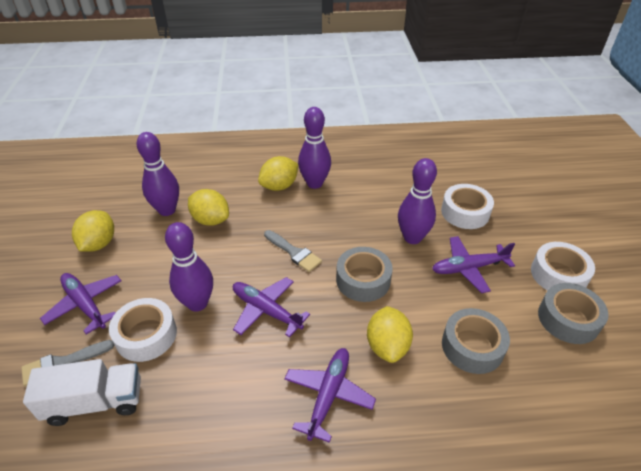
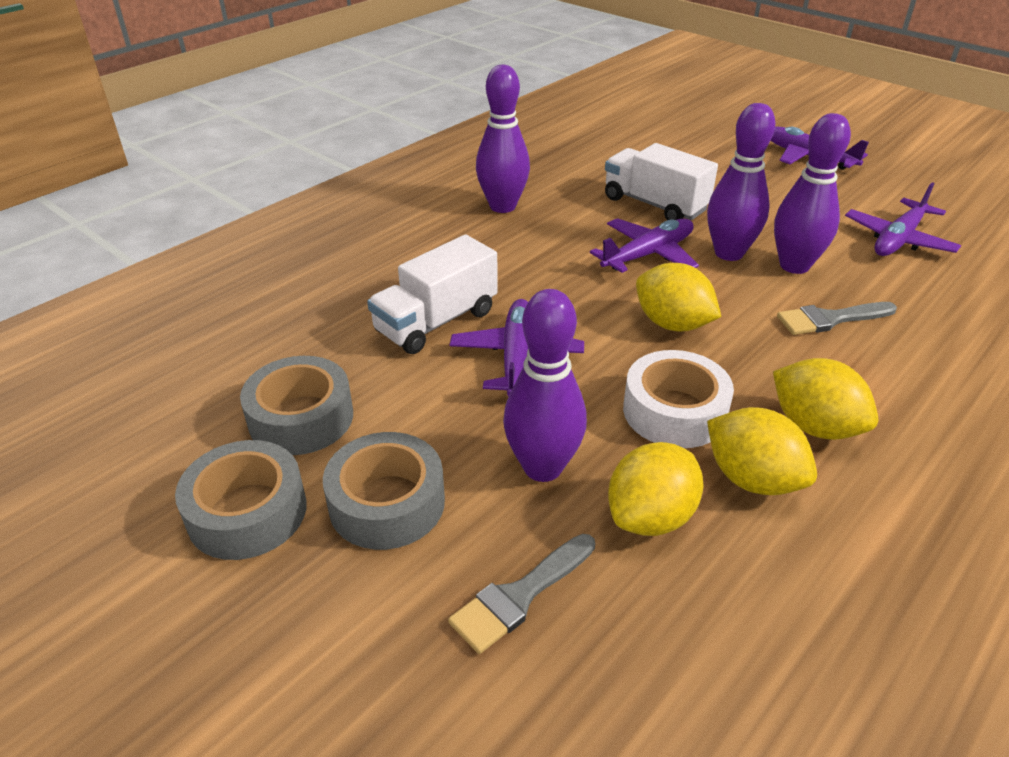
white tape: 3 -> 1
white truck: 1 -> 2

